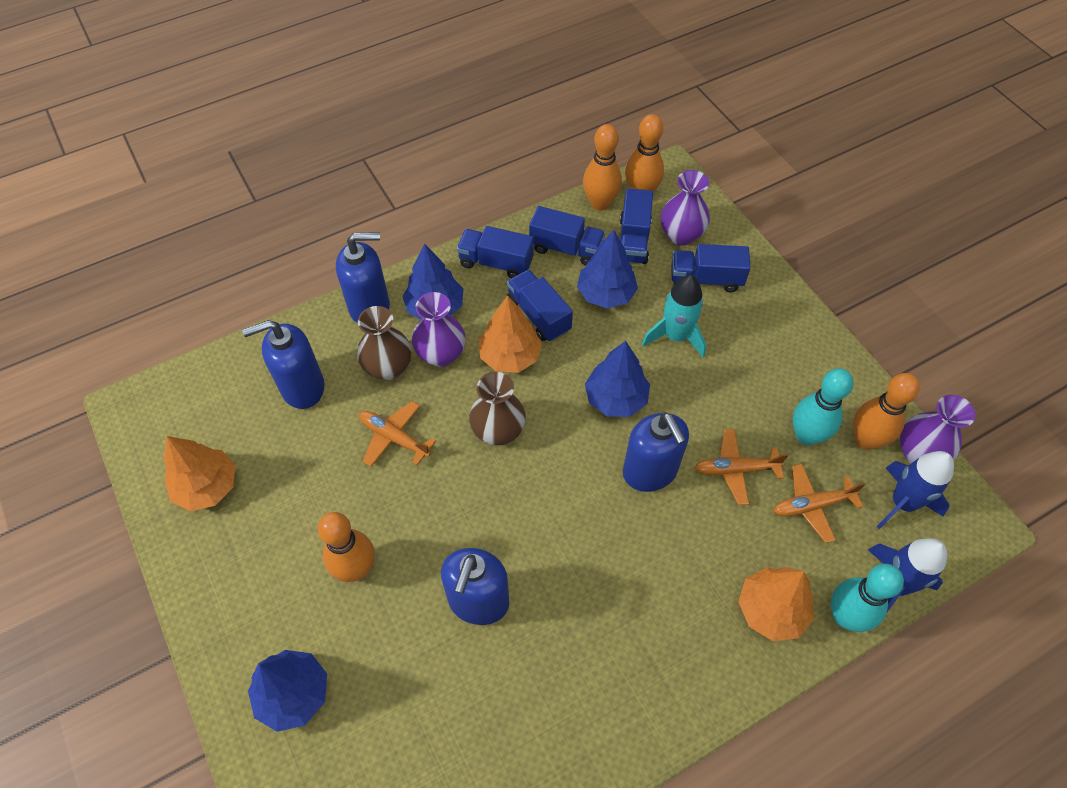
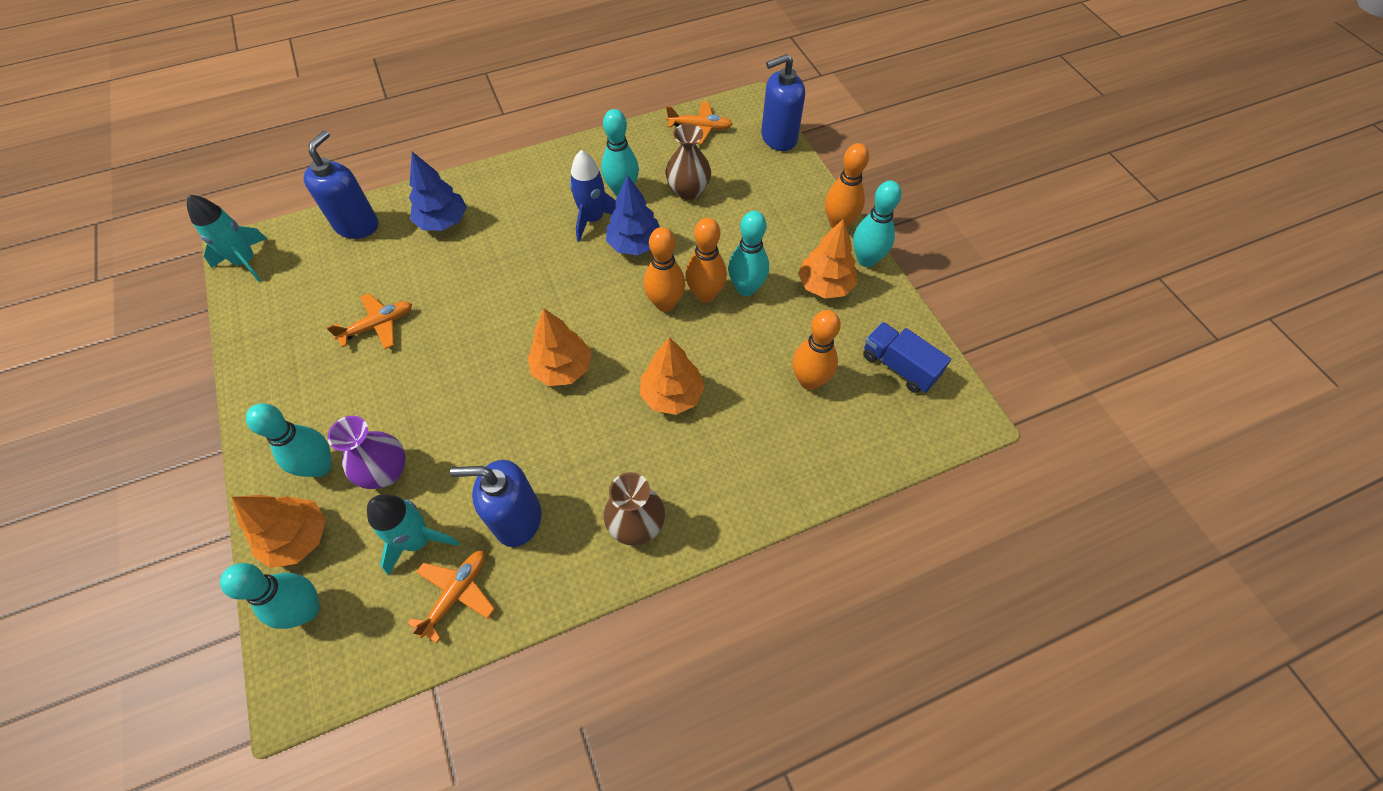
blue rocket: 2 -> 1
blue soap dispenser: 4 -> 3
blue tree: 4 -> 2
blue truck: 5 -> 1
orange tree: 3 -> 4
purple vase: 3 -> 1
turquoise bowling pin: 2 -> 5
turquoise rocket: 1 -> 2

